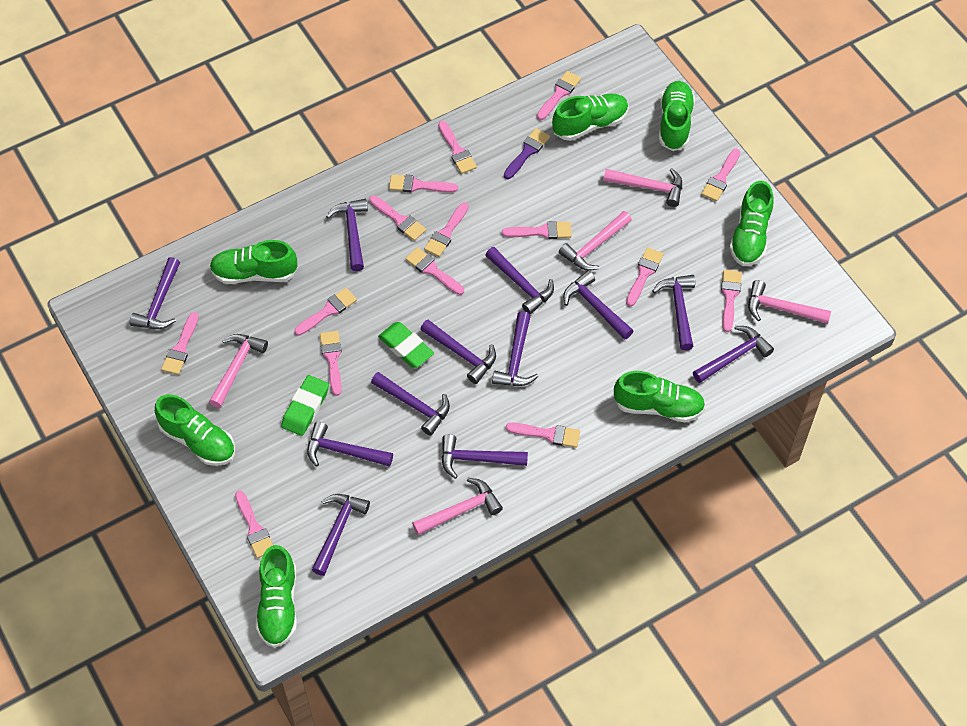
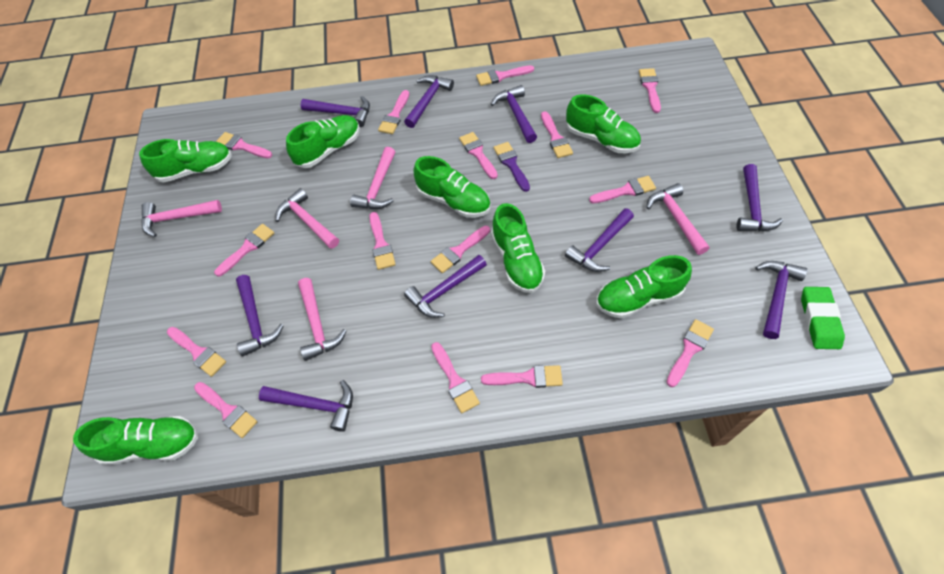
green eraser: 2 -> 1
purple hammer: 12 -> 9

